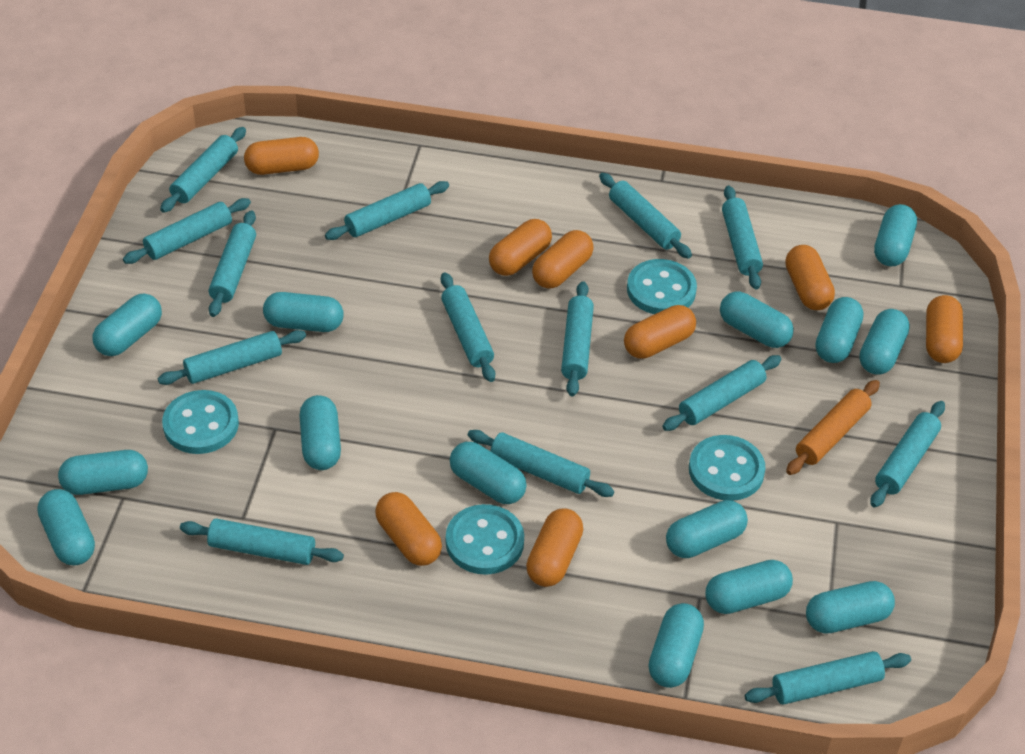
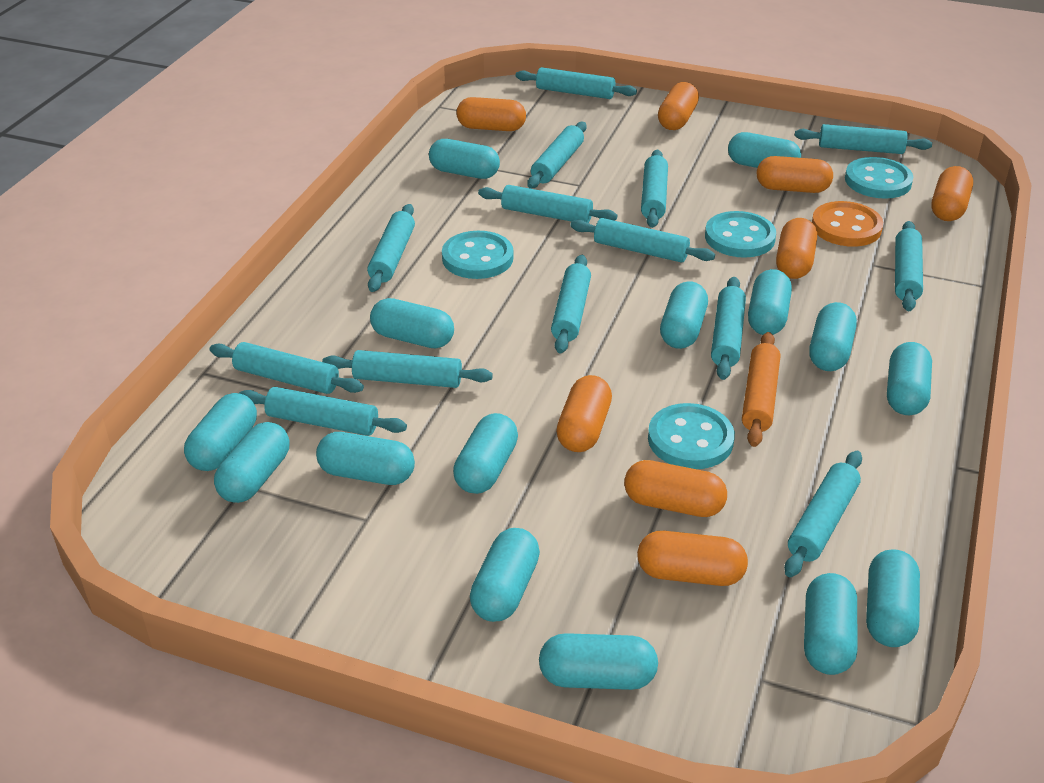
orange button: 0 -> 1
turquoise capsule: 14 -> 15

